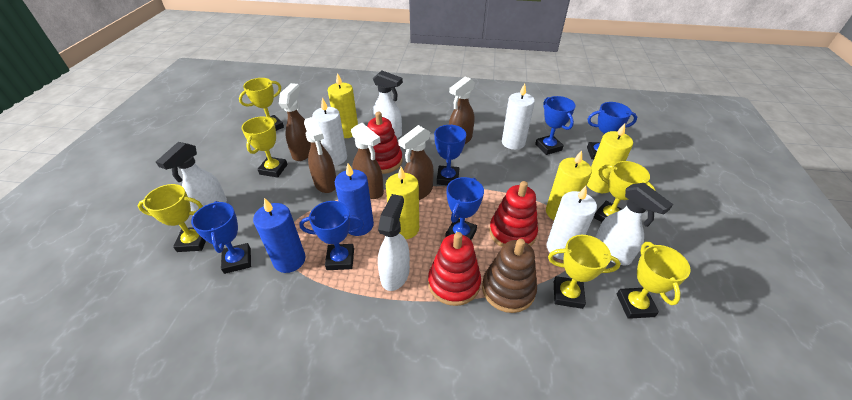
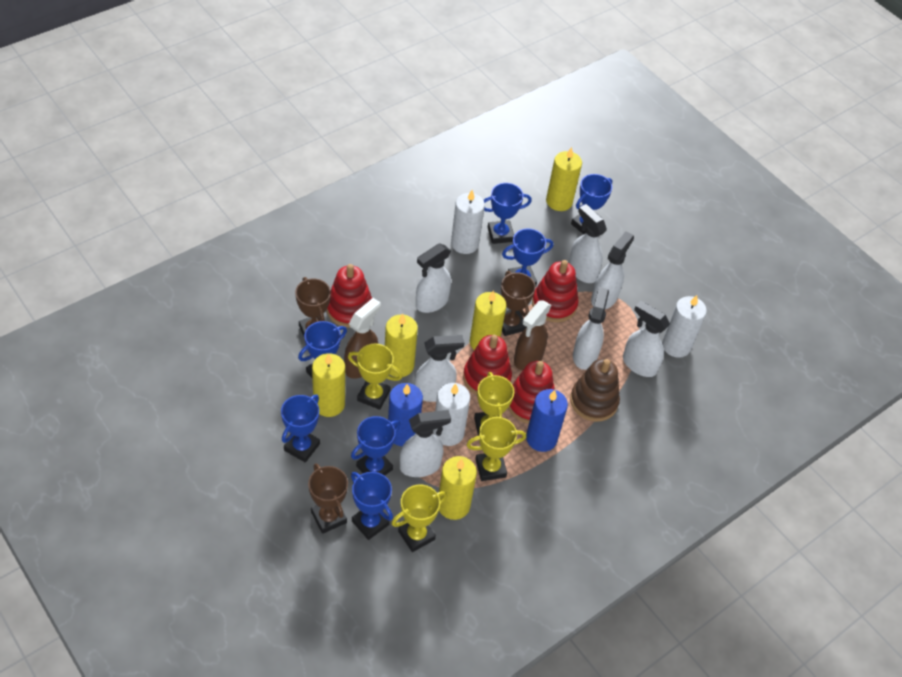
blue trophy: 6 -> 7
brown spray bottle: 5 -> 2
brown trophy: 0 -> 3
red stacking toy: 3 -> 4
white spray bottle: 4 -> 7
yellow candle: 4 -> 5
yellow trophy: 6 -> 4

